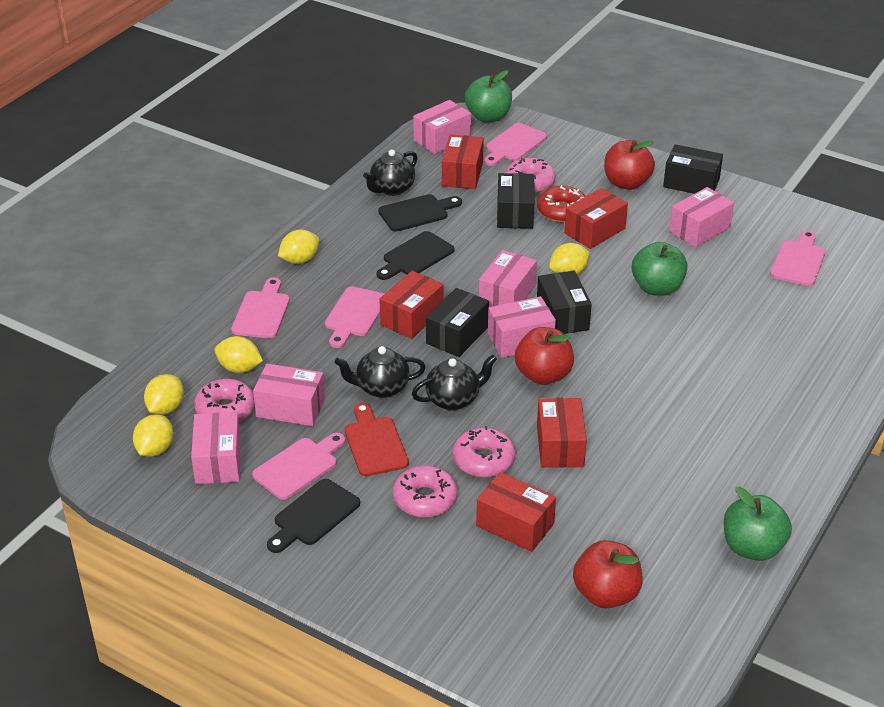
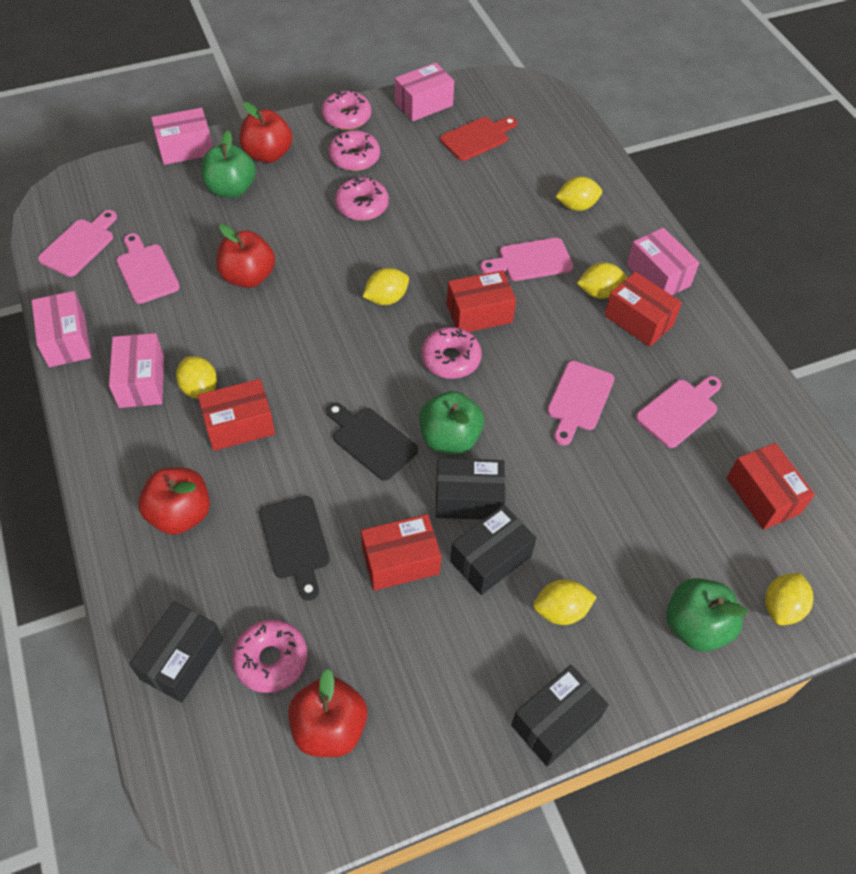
black cutting board: 3 -> 2
black teapot: 3 -> 0
pink box: 6 -> 5
pink donut: 4 -> 5
red apple: 3 -> 4
red donut: 1 -> 0
yellow lemon: 5 -> 6

